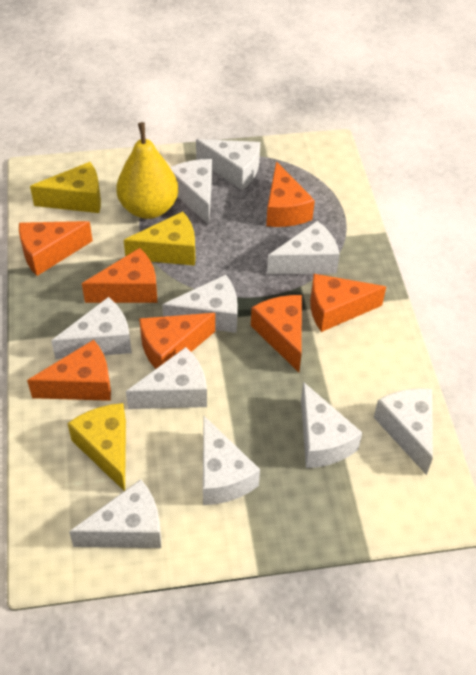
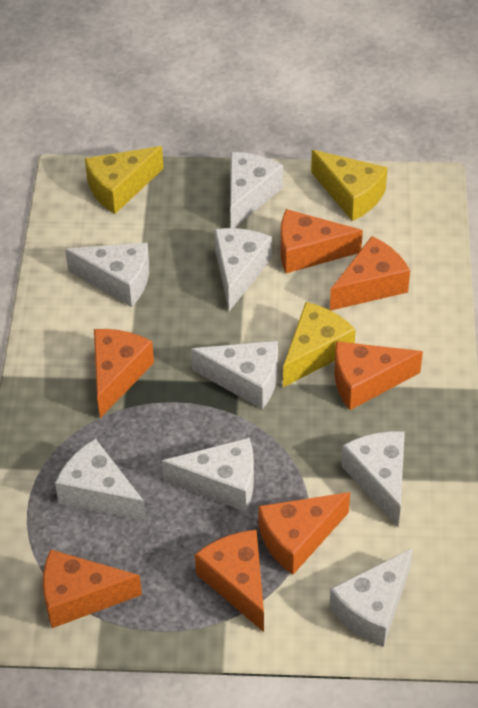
white cheese: 10 -> 8
yellow pear: 1 -> 0

